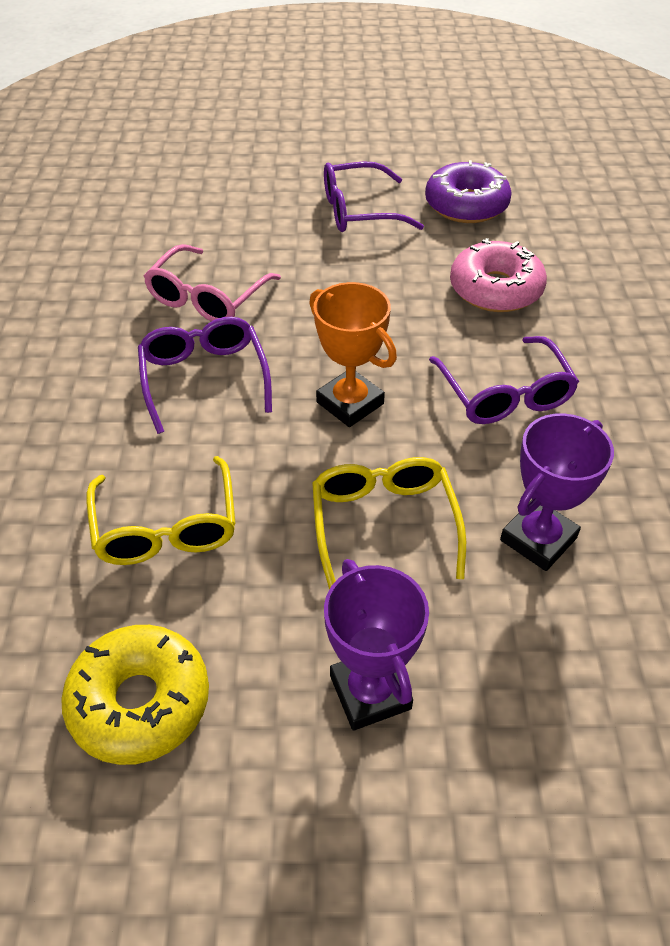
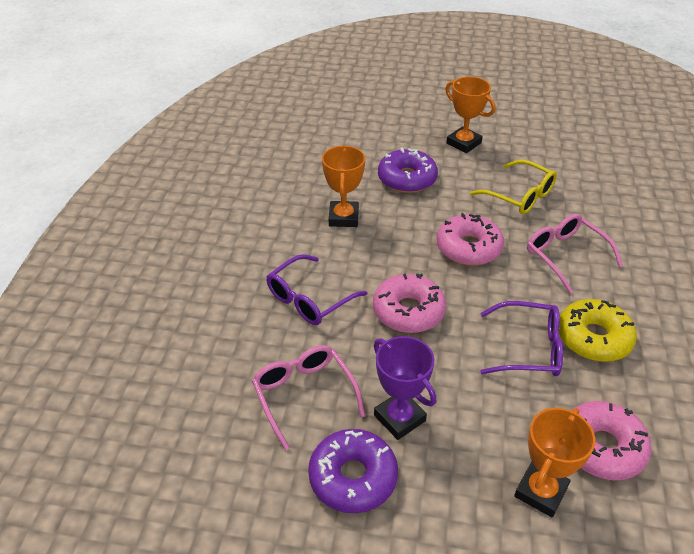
orange trophy: 1 -> 3
pink donut: 1 -> 3
pink glasses: 1 -> 2
purple donut: 1 -> 2
purple glasses: 3 -> 2
purple trophy: 2 -> 1
yellow glasses: 2 -> 1

